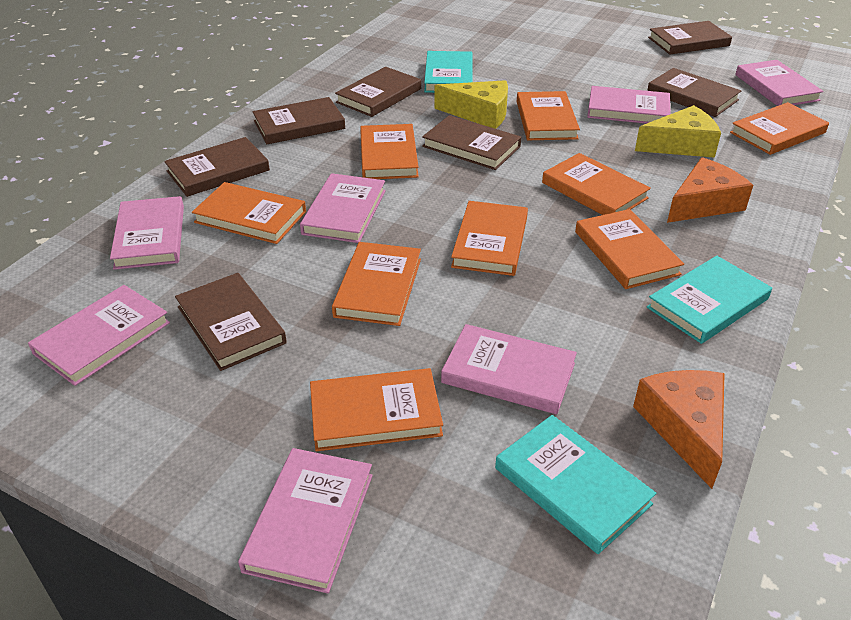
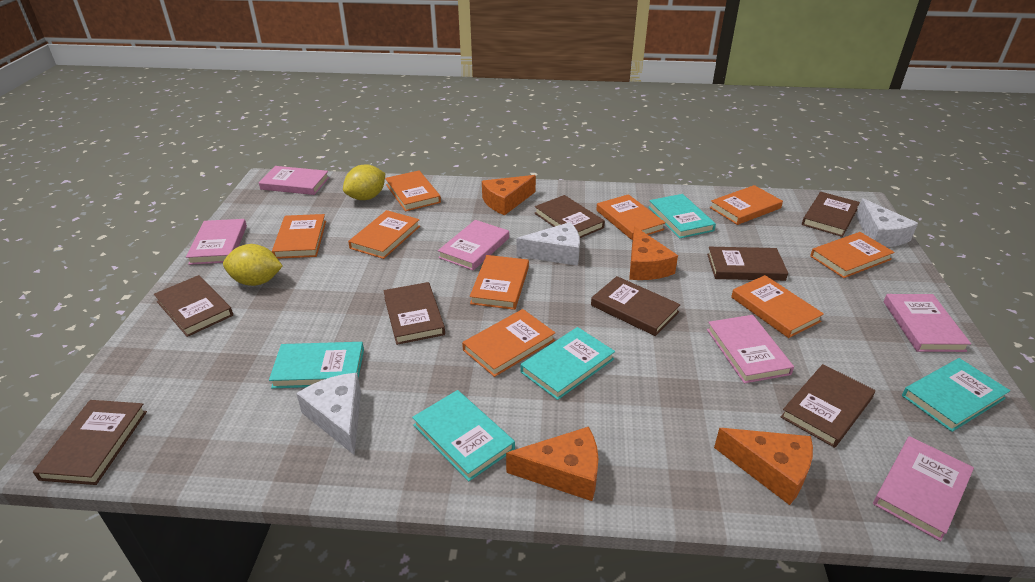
brown book: 7 -> 8
orange cheese: 2 -> 4
pink book: 7 -> 6
turquoise book: 3 -> 5
white cheese: 0 -> 3
yellow cheese: 2 -> 0
yellow lemon: 0 -> 2

